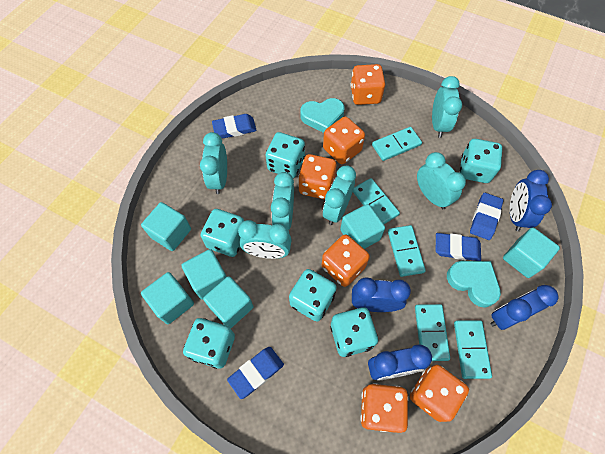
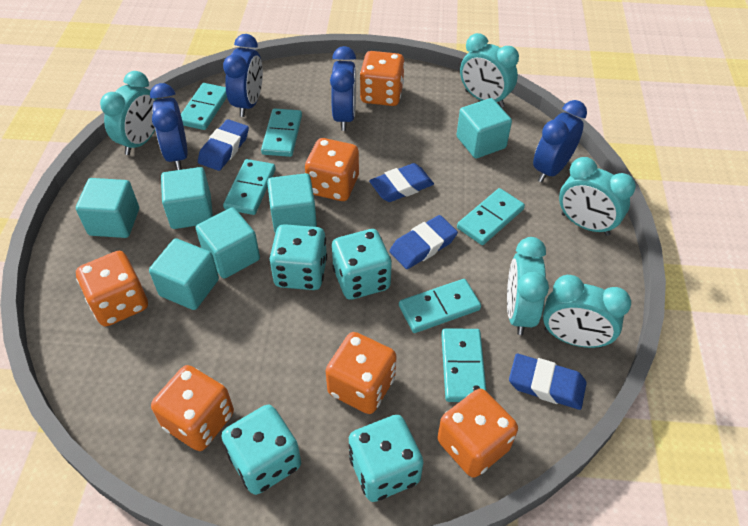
turquoise clock: 6 -> 5
turquoise dice: 6 -> 4
turquoise domino: 5 -> 6
turquoise heart: 2 -> 0

